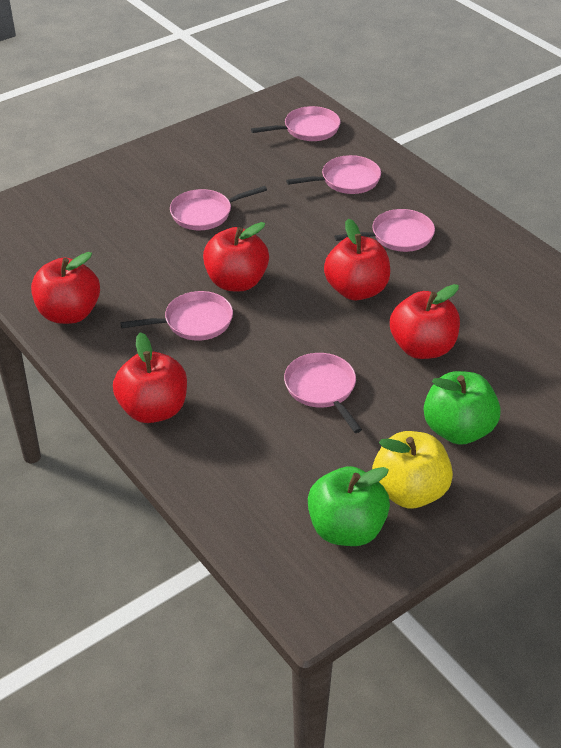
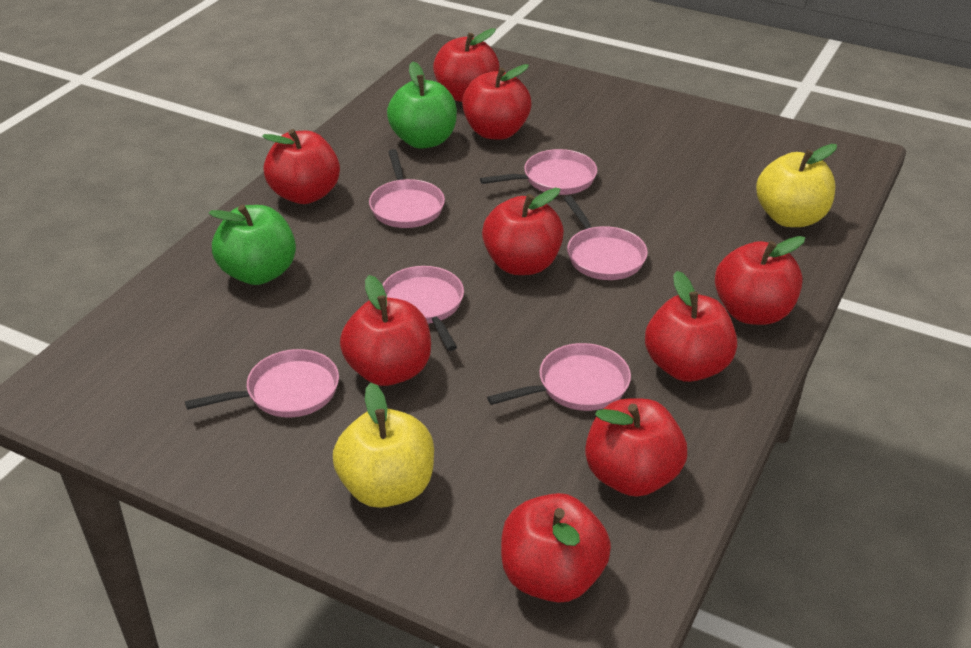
red apple: 5 -> 9
yellow apple: 1 -> 2

